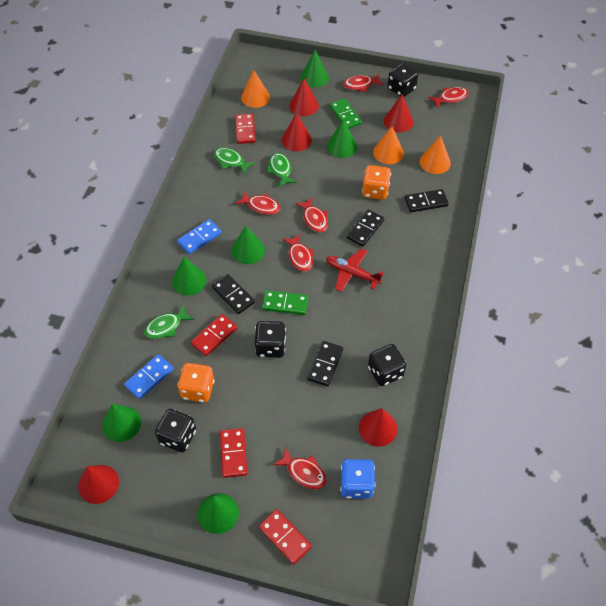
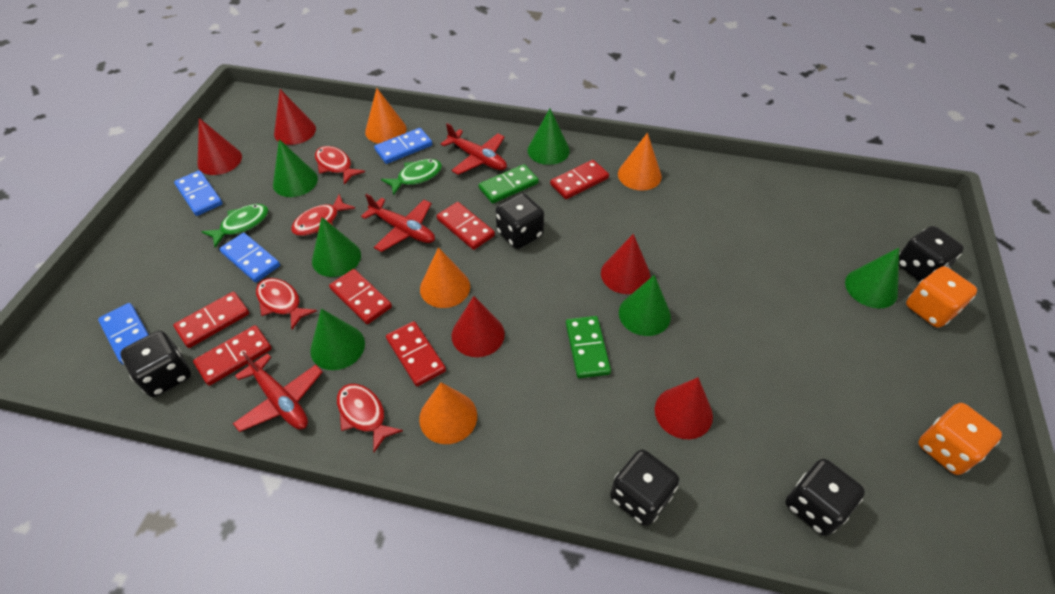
black dice: 4 -> 5
black domino: 4 -> 0
blue dice: 1 -> 0
blue domino: 2 -> 4
green fish: 3 -> 2
orange cone: 3 -> 4
red domino: 4 -> 6
red fish: 6 -> 4
red plane: 1 -> 3

